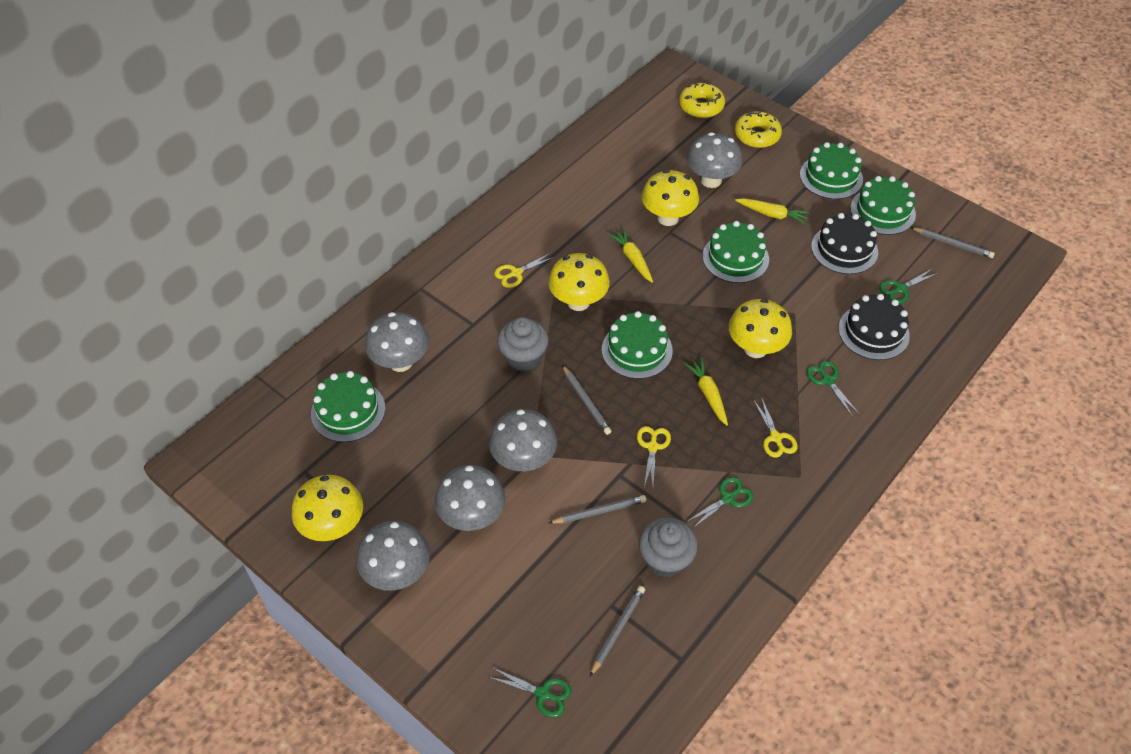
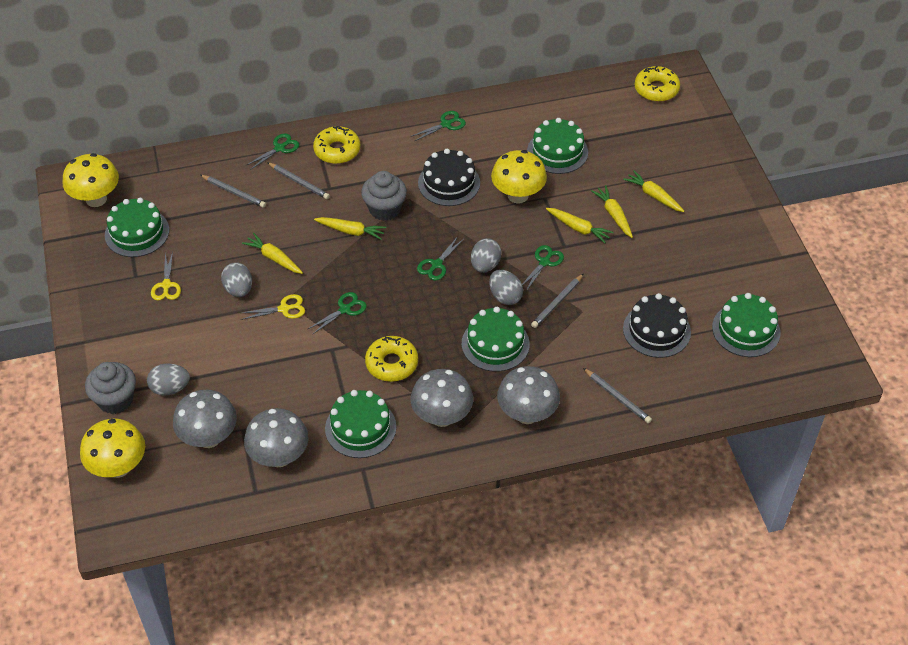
green scissors: 4 -> 5
grey egg: 0 -> 4
grey mushroom: 5 -> 4
yellow carrot: 3 -> 5
yellow donut: 2 -> 3
yellow mushroom: 4 -> 3
yellow scissors: 3 -> 2

